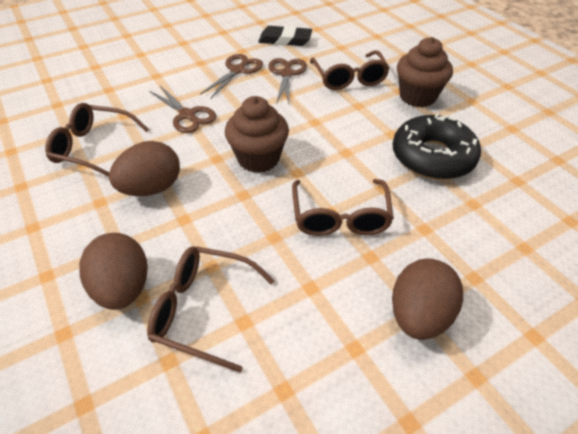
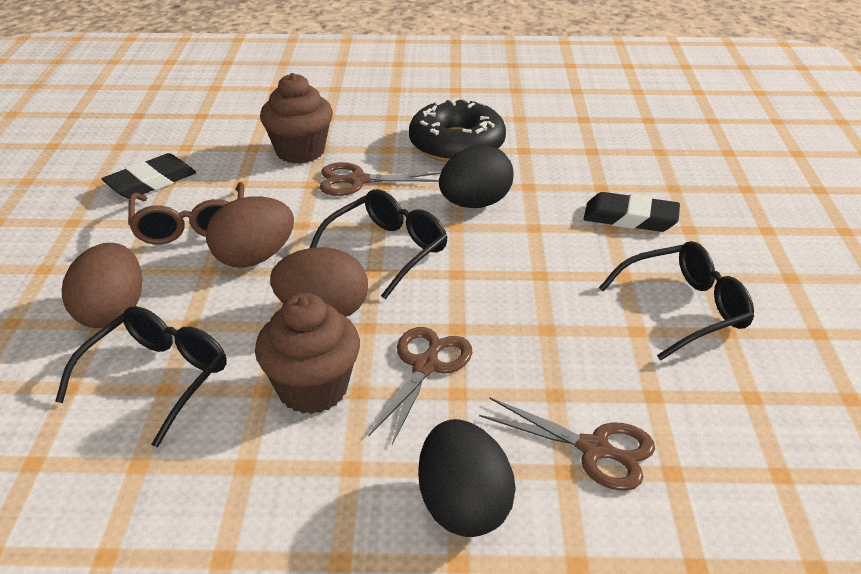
black egg: 0 -> 2
black eraser: 1 -> 2
black glasses: 0 -> 3
brown glasses: 4 -> 1

